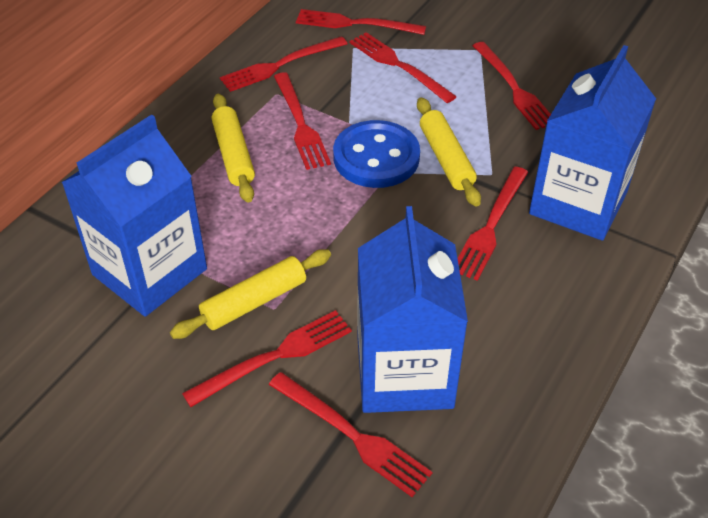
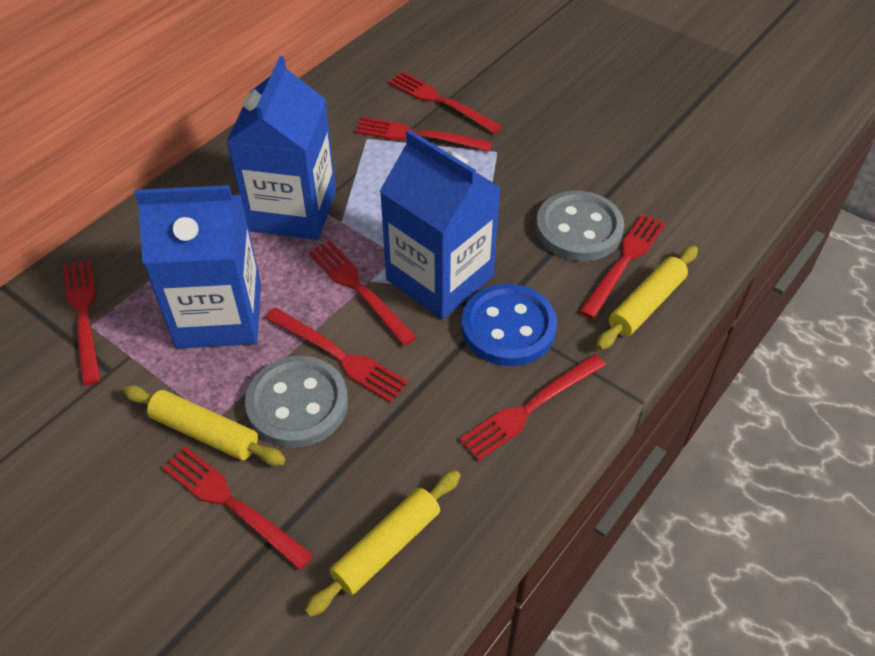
grey button: 0 -> 2

